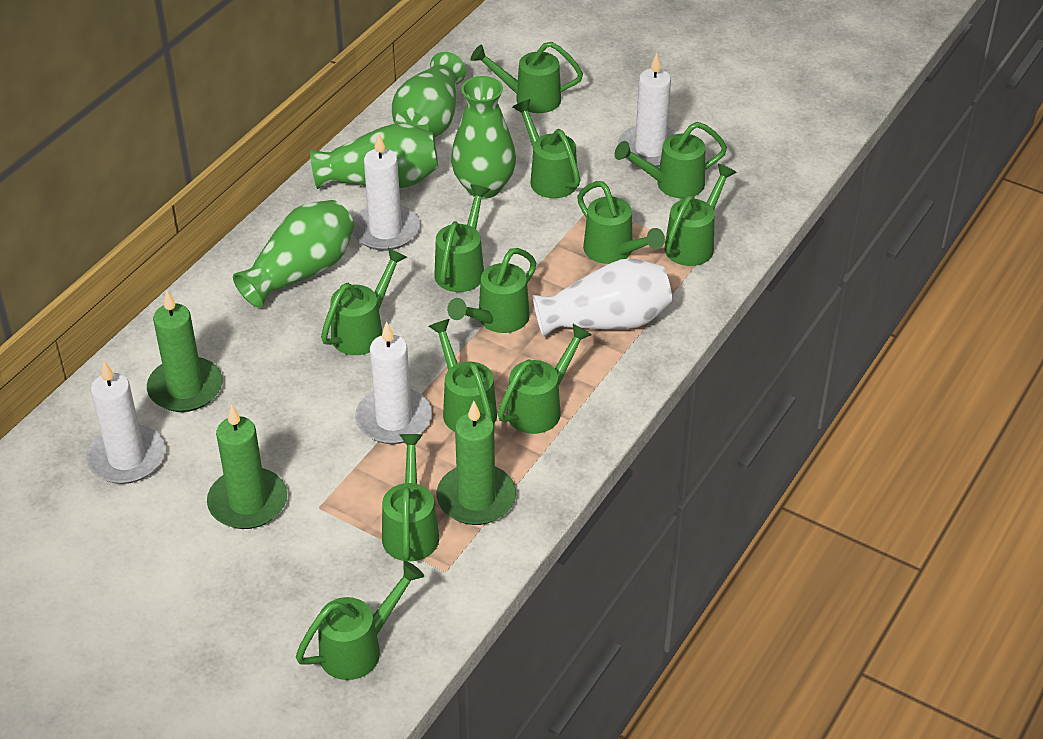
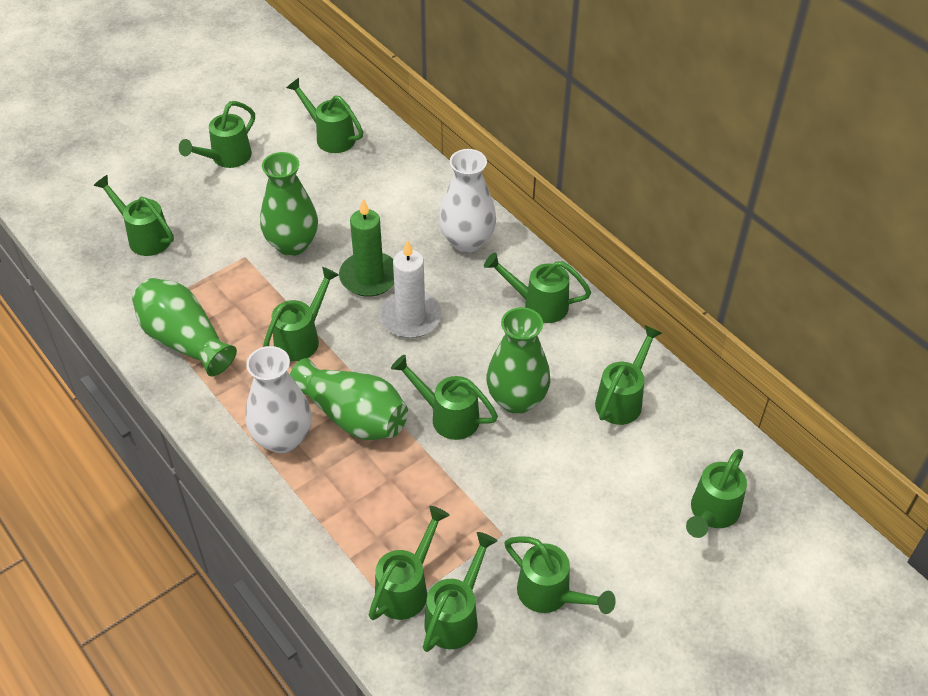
green candle: 3 -> 1
green watering can: 12 -> 11
white candle: 4 -> 1
white vase: 1 -> 2

